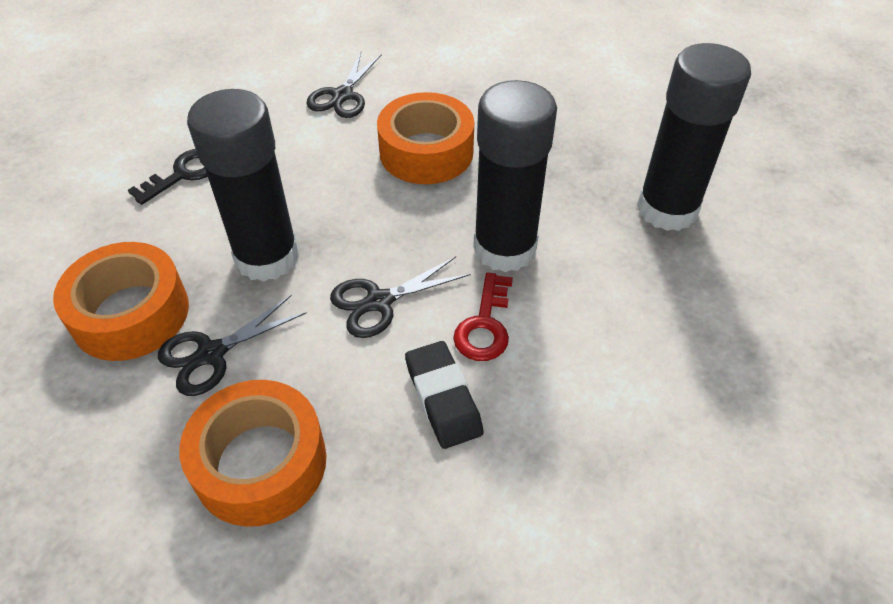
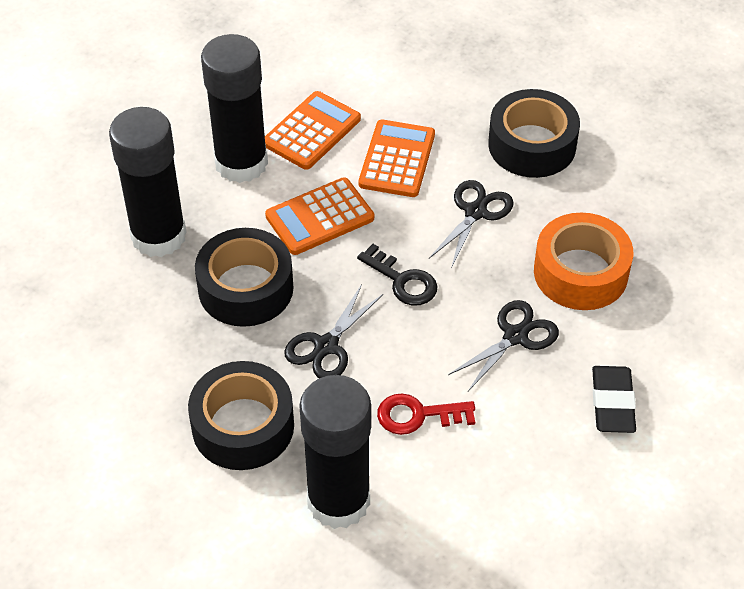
black tape: 0 -> 3
orange calculator: 0 -> 3
orange tape: 3 -> 1

